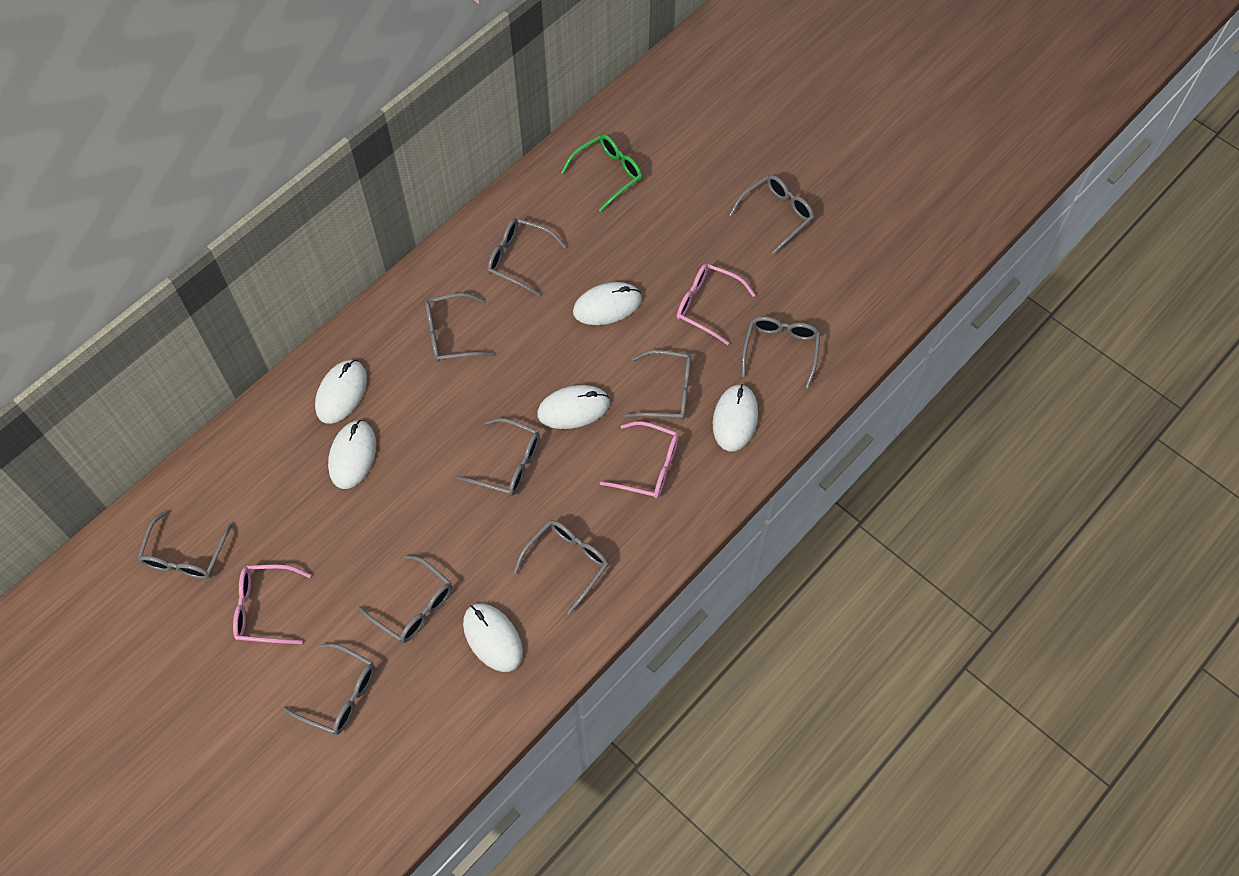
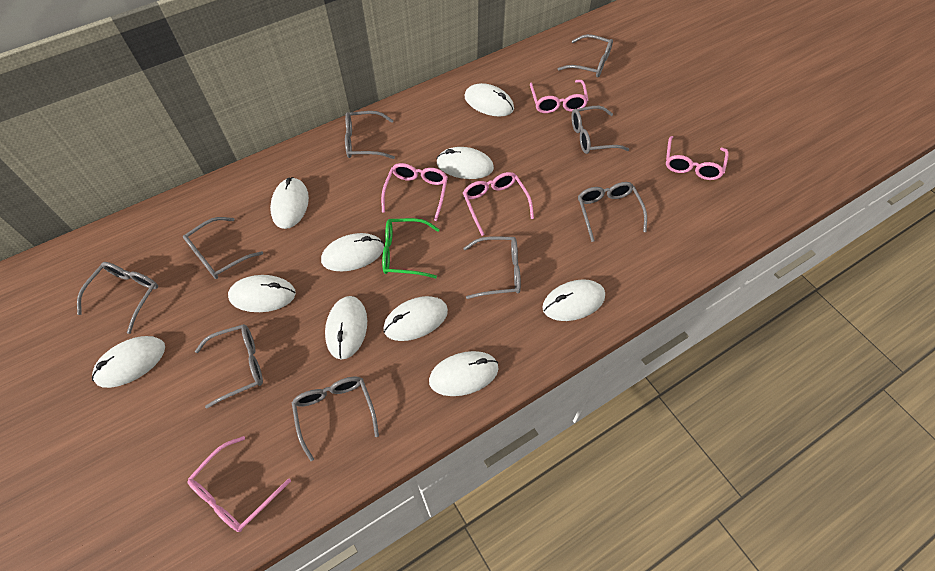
grey glasses: 10 -> 9
pink glasses: 3 -> 5
white mouse: 6 -> 10

